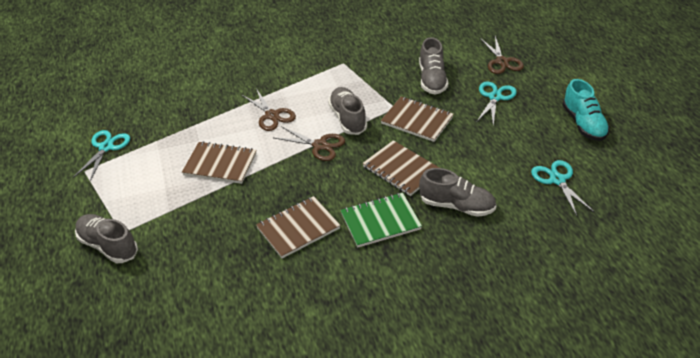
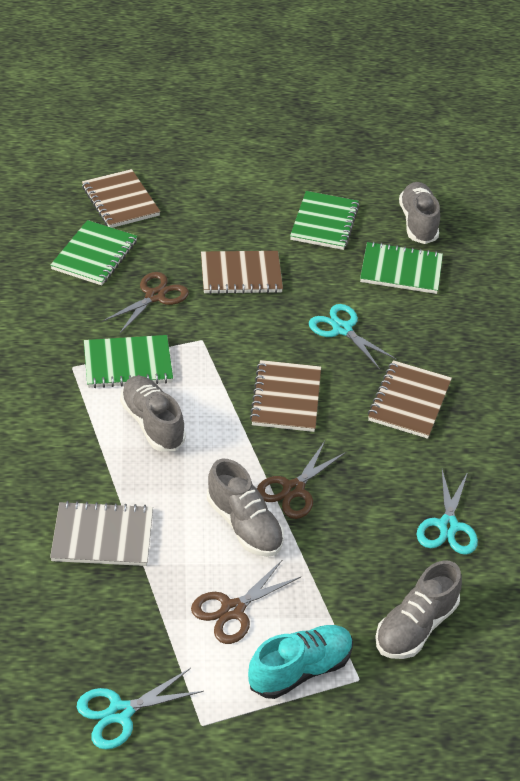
green notebook: 1 -> 4
grey notebook: 0 -> 1

